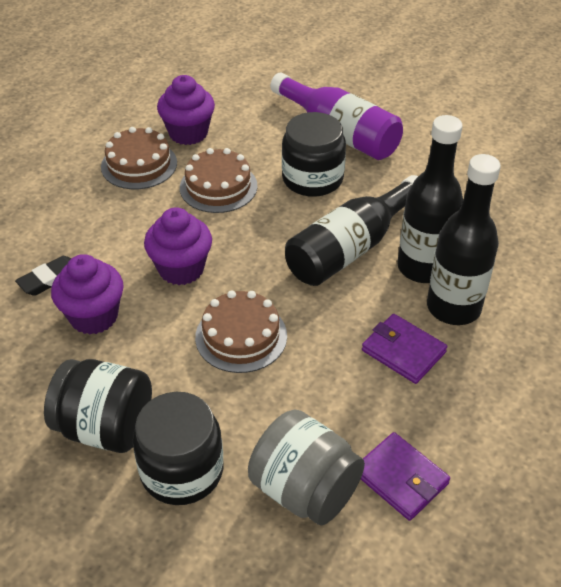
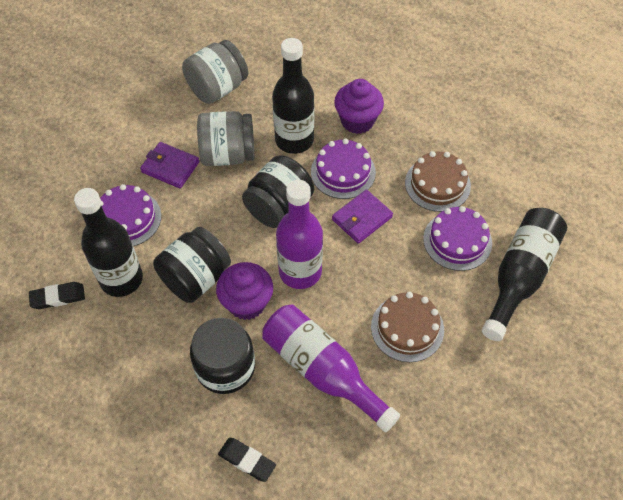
black eraser: 1 -> 2
brown cake: 3 -> 2
grey jar: 1 -> 2
purple bottle: 1 -> 2
purple cake: 0 -> 3
purple cupcake: 3 -> 2

